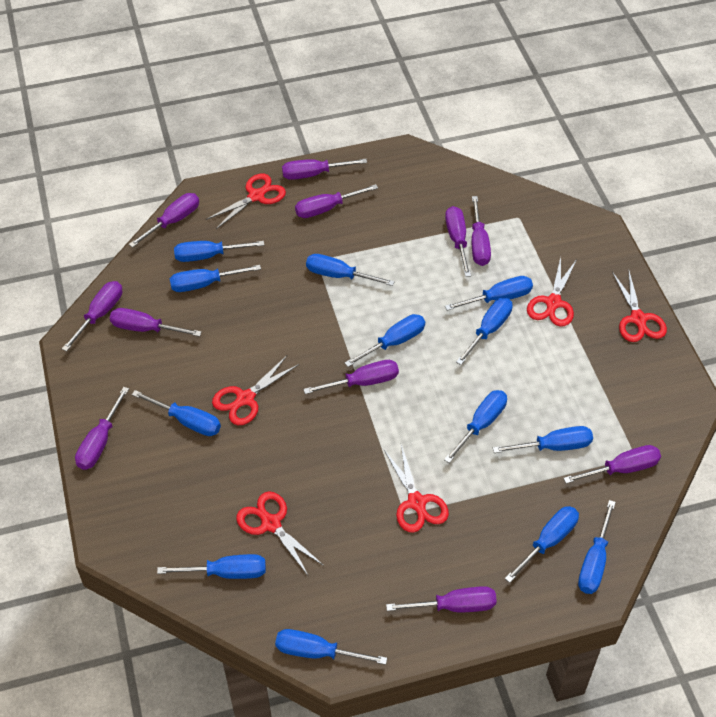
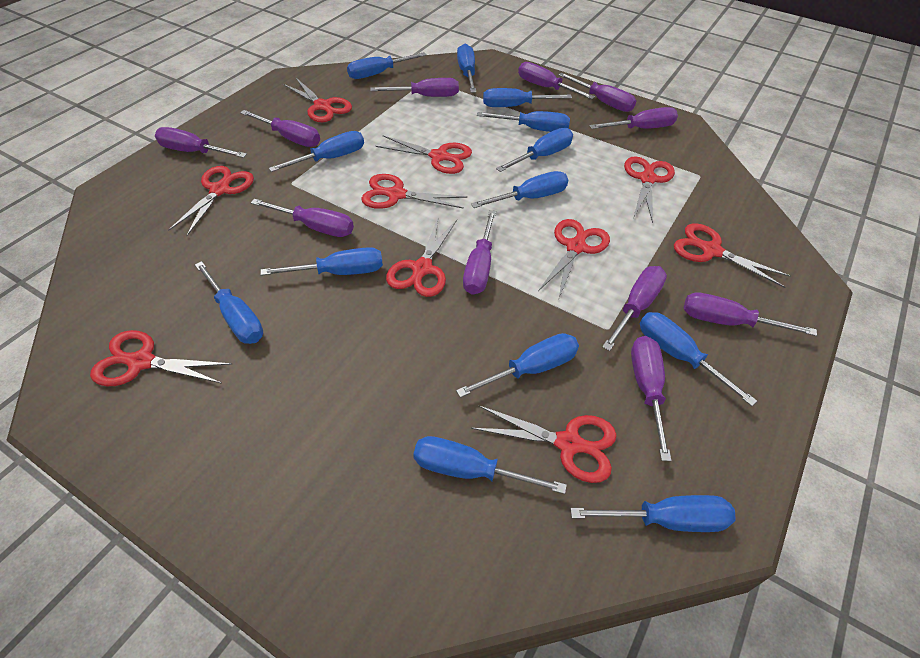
red scissors: 6 -> 10

